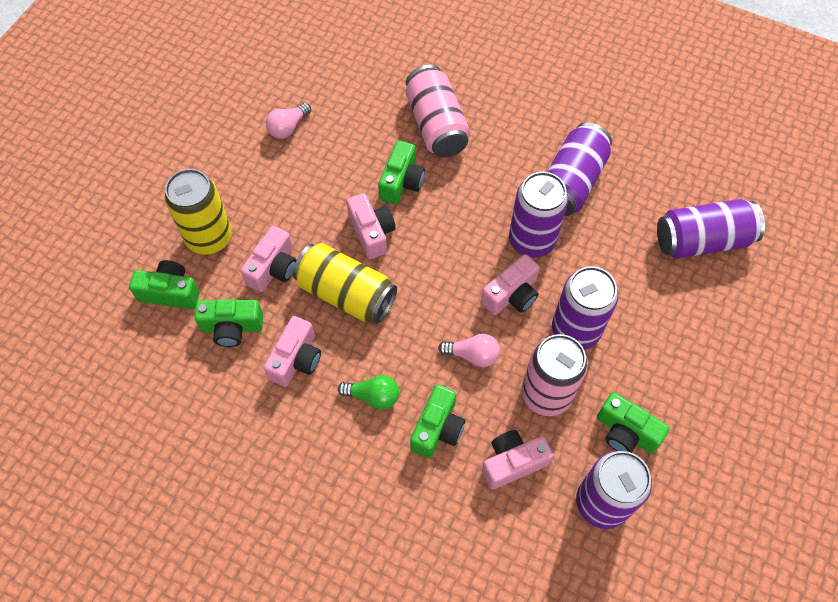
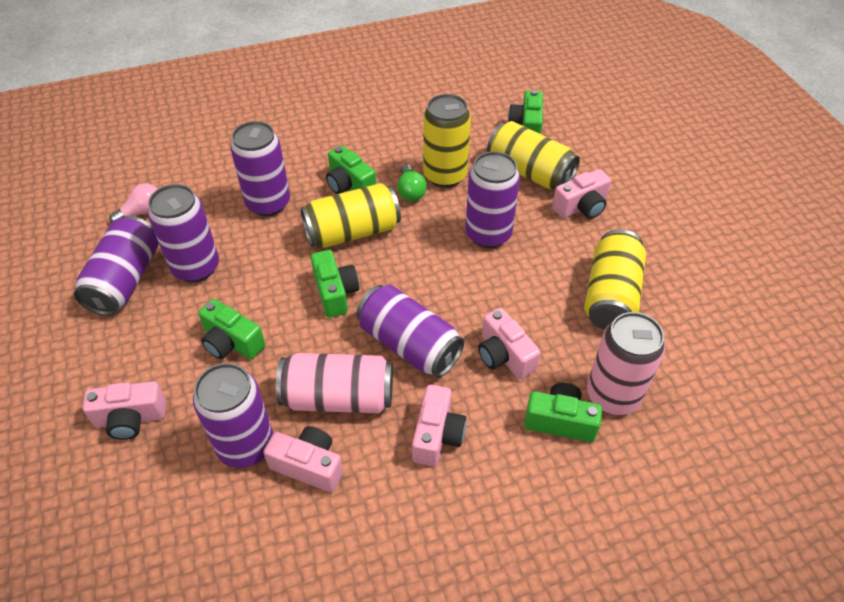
pink light bulb: 2 -> 1
purple can: 5 -> 6
yellow can: 2 -> 4

